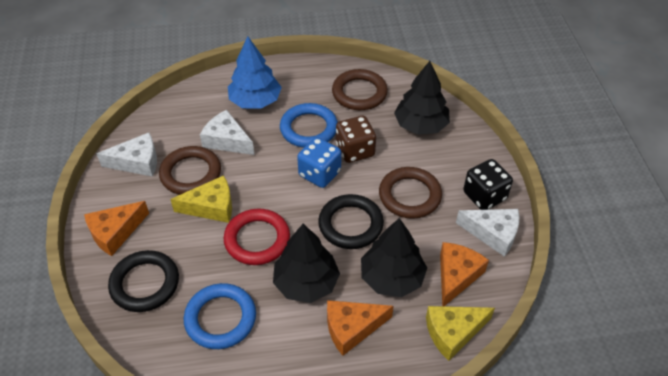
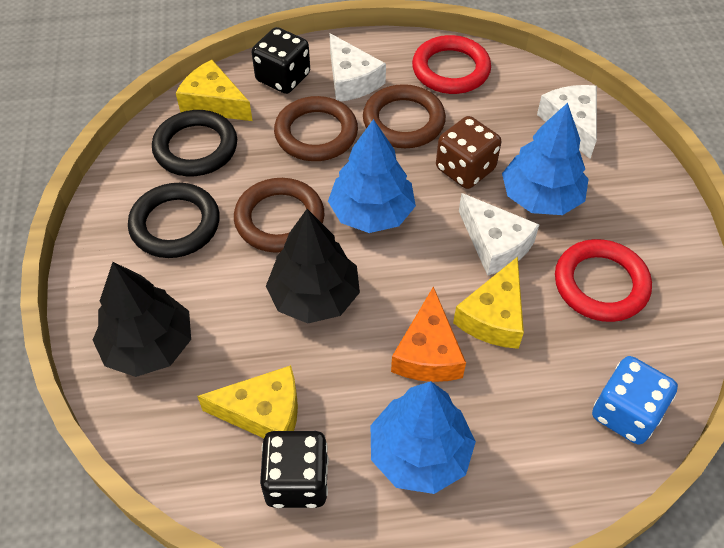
black dice: 1 -> 2
black tree: 3 -> 2
blue ring: 2 -> 0
blue tree: 1 -> 3
orange cheese: 3 -> 1
red ring: 1 -> 2
yellow cheese: 2 -> 3

